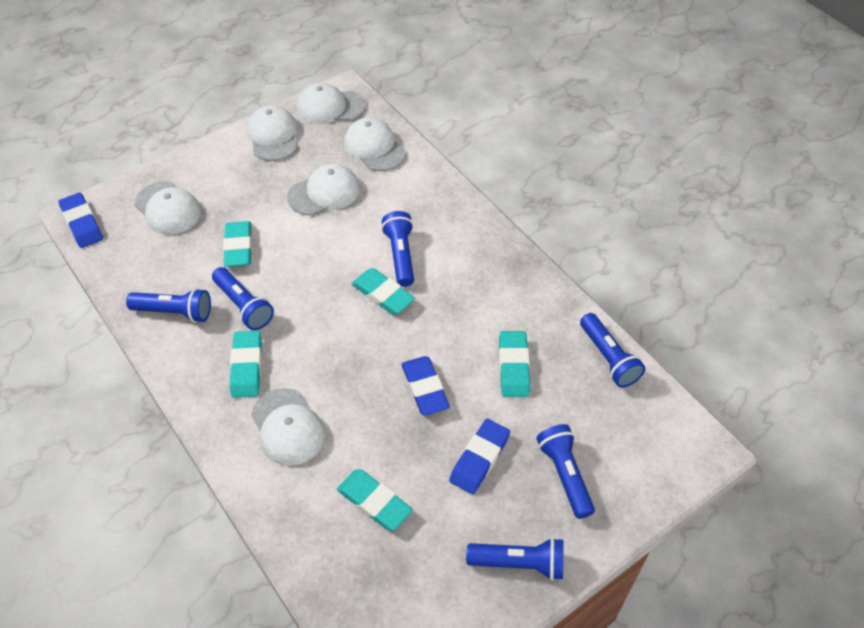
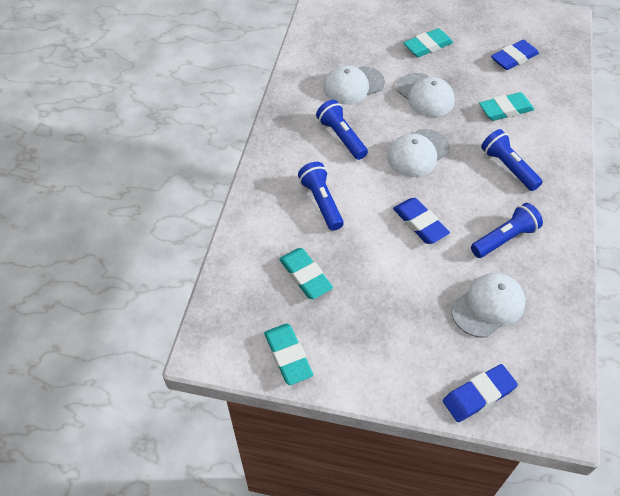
blue flashlight: 6 -> 4
turquoise eraser: 5 -> 4
white cap: 6 -> 4

